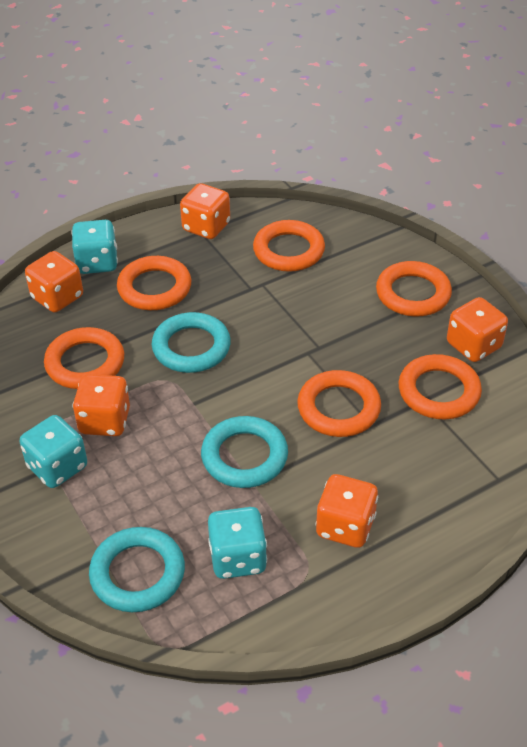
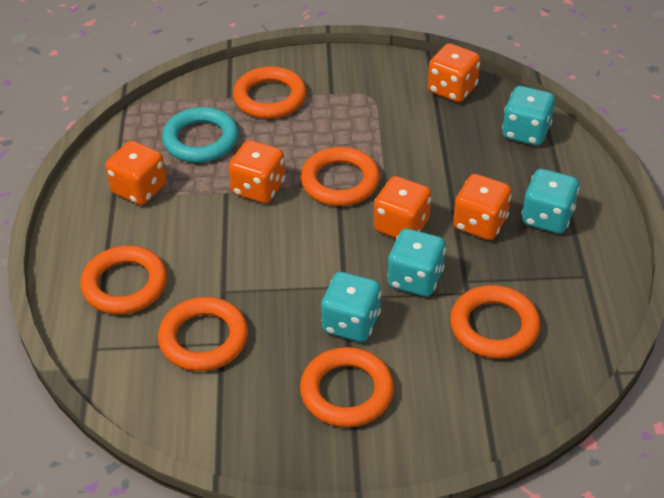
turquoise dice: 3 -> 4
turquoise ring: 3 -> 1

